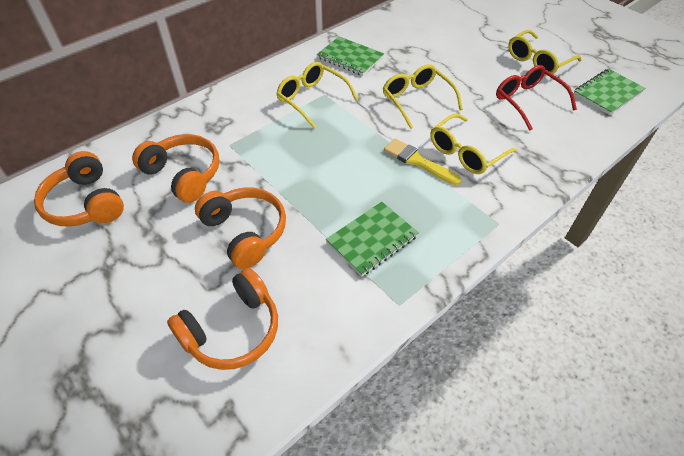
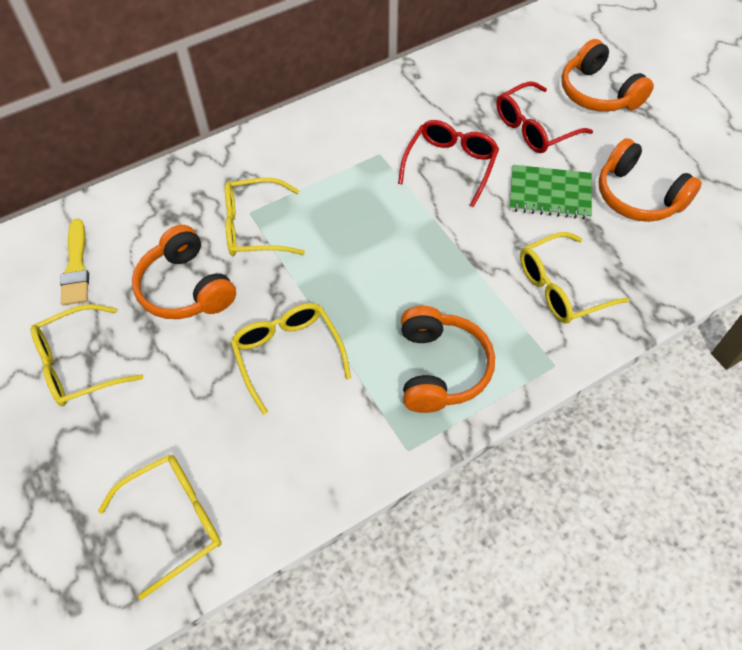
green notebook: 3 -> 1
red glasses: 1 -> 2
yellow glasses: 4 -> 5

